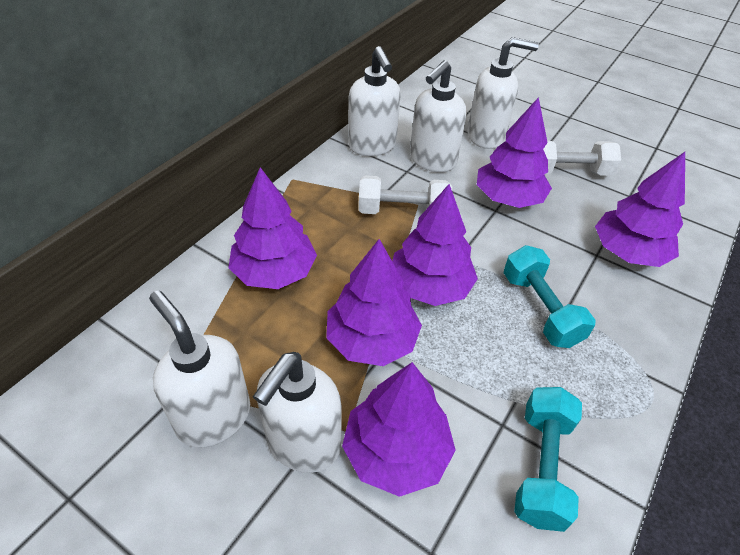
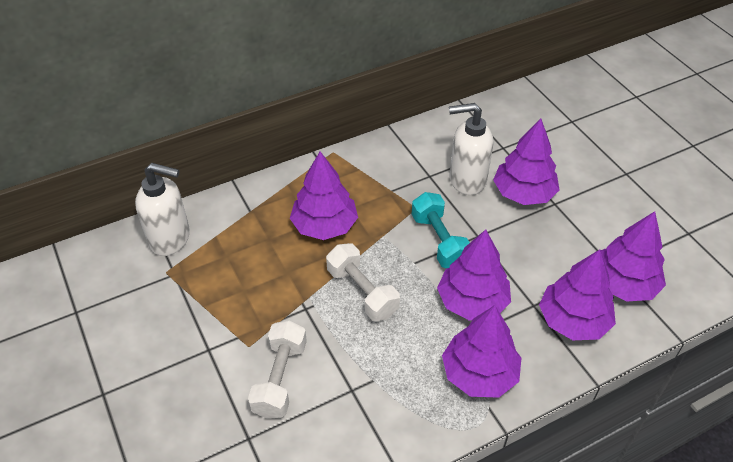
turquoise dumbbell: 2 -> 1
white soap dispenser: 5 -> 2

